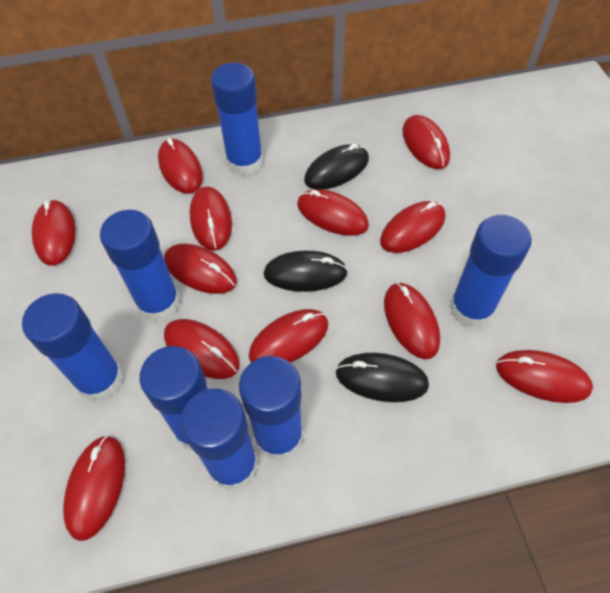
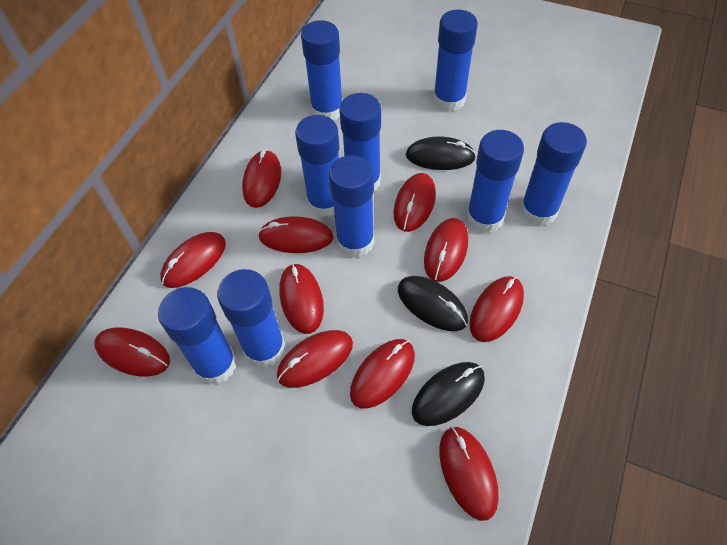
blue glue stick: 7 -> 9
red mouse: 12 -> 11

